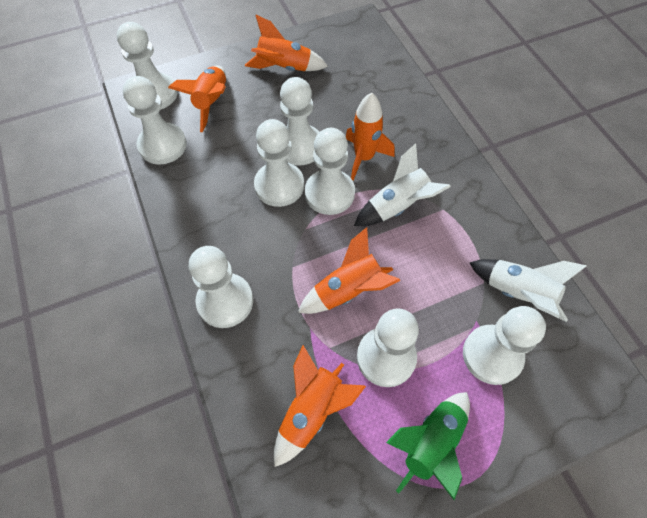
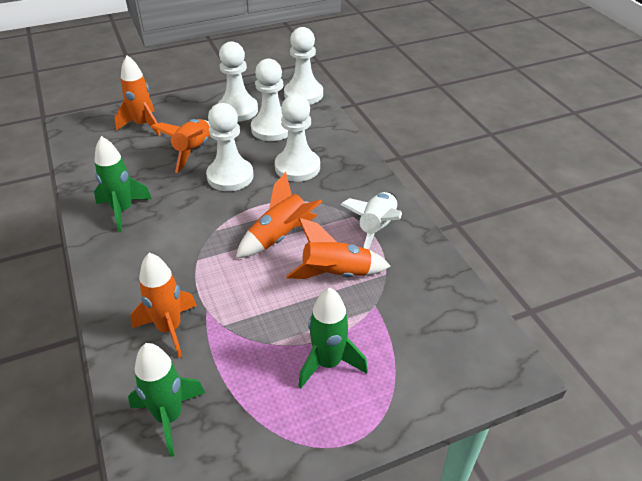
green rocket: 1 -> 3
white pawn: 8 -> 5
white rocket: 2 -> 1

